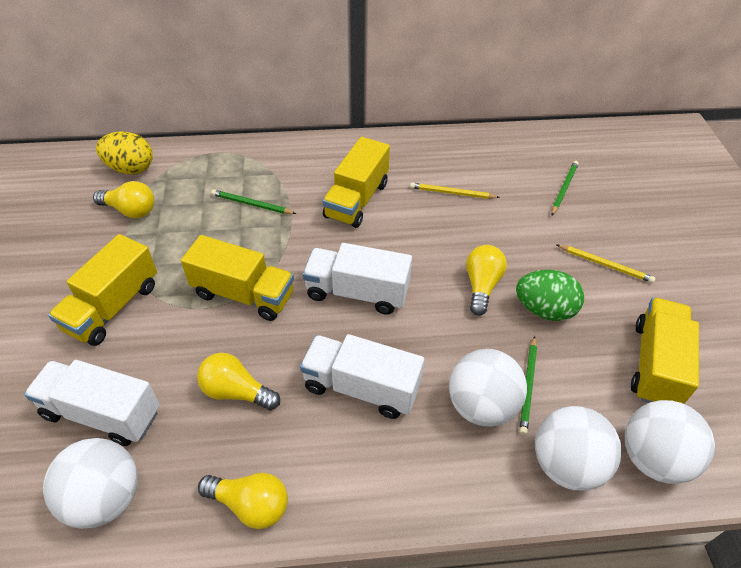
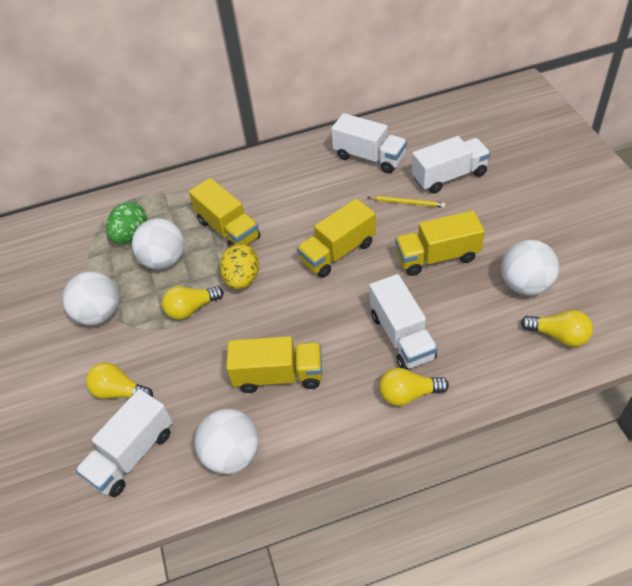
green pencil: 3 -> 0
white truck: 3 -> 4
yellow pencil: 2 -> 1

